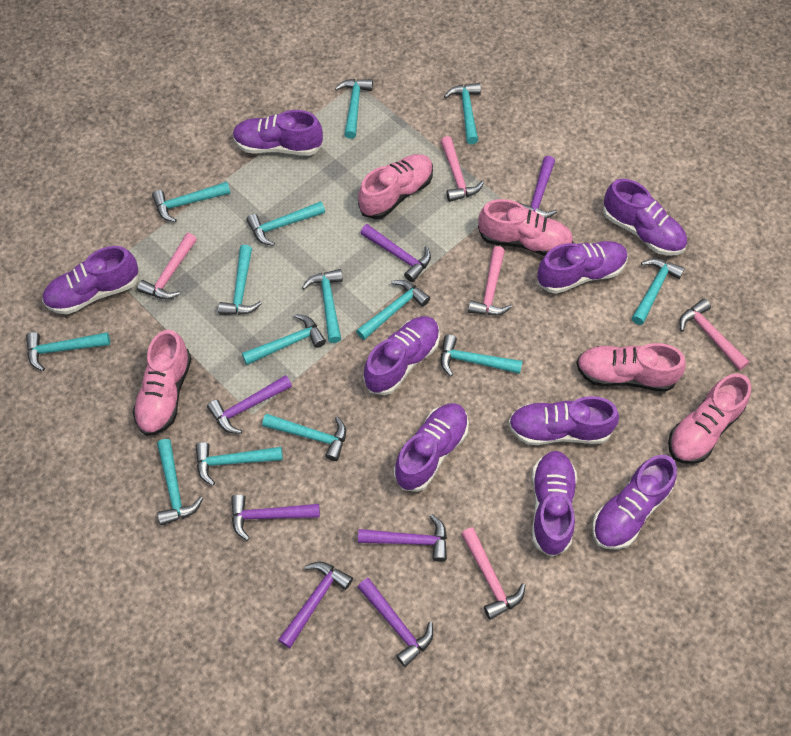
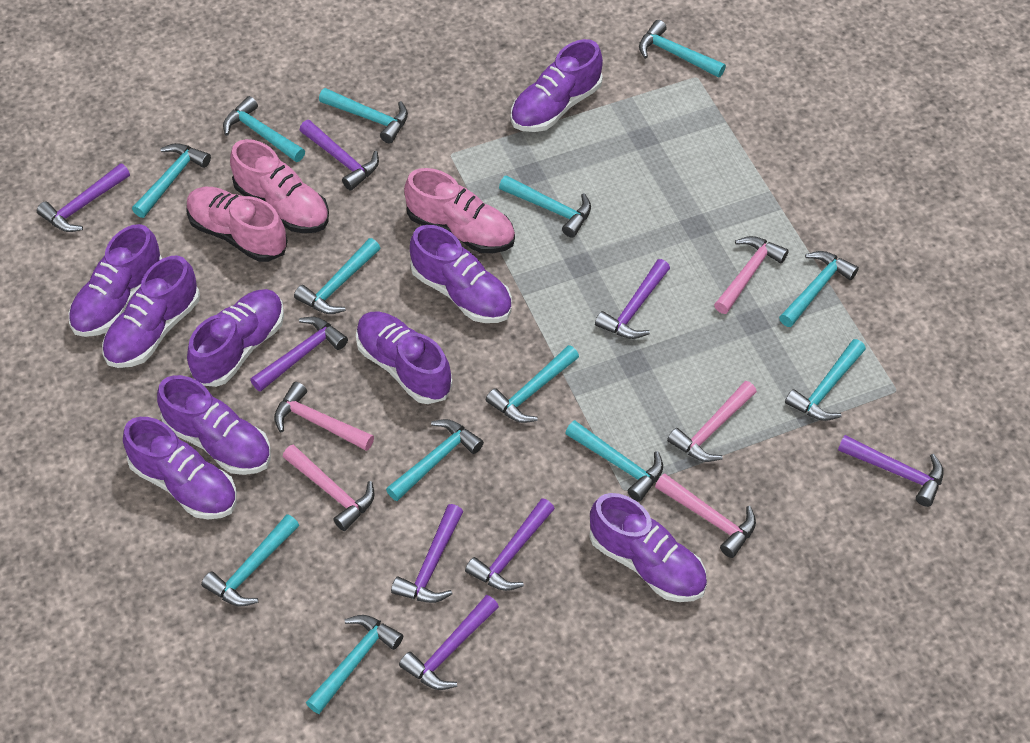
pink shoe: 5 -> 3
purple hammer: 7 -> 8
turquoise hammer: 14 -> 13

